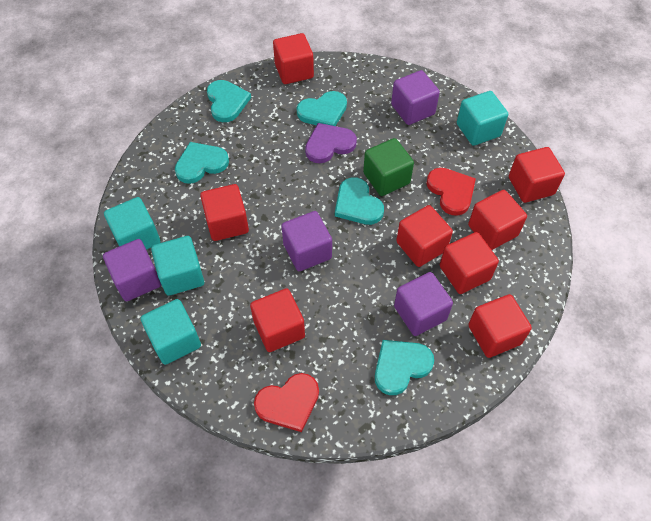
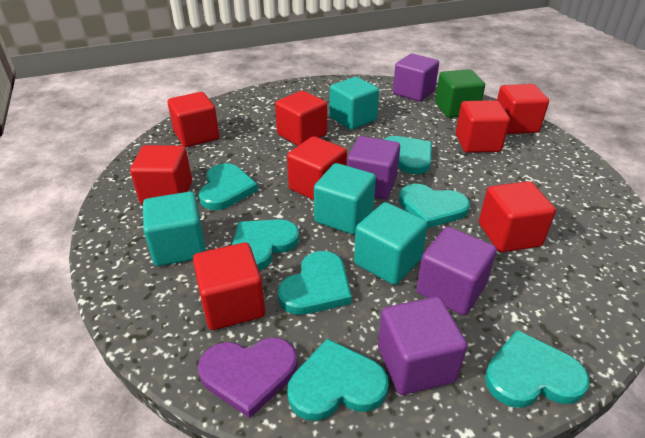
red heart: 2 -> 0
turquoise heart: 5 -> 7

